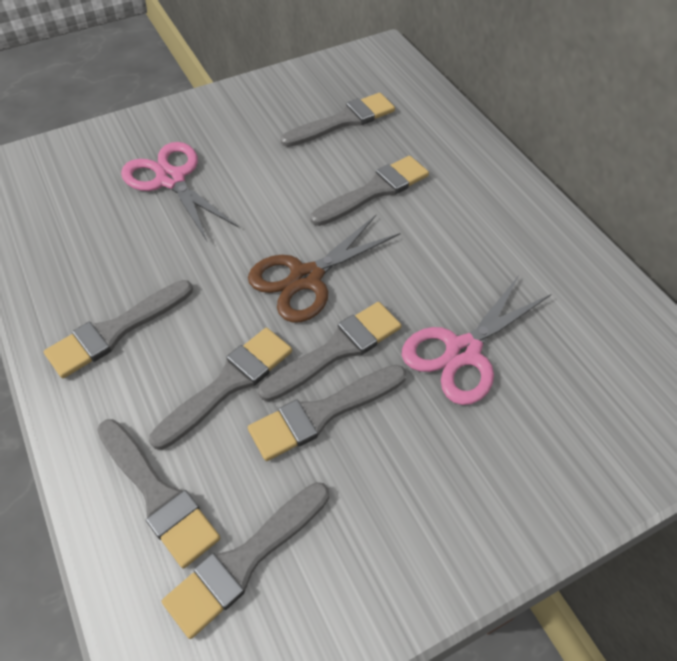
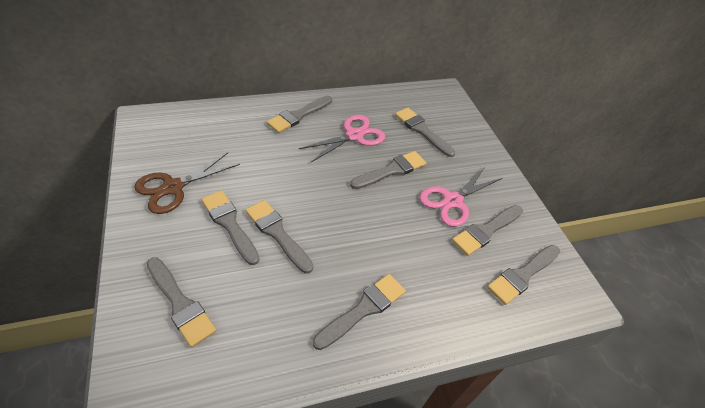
grey brush: 8 -> 9

